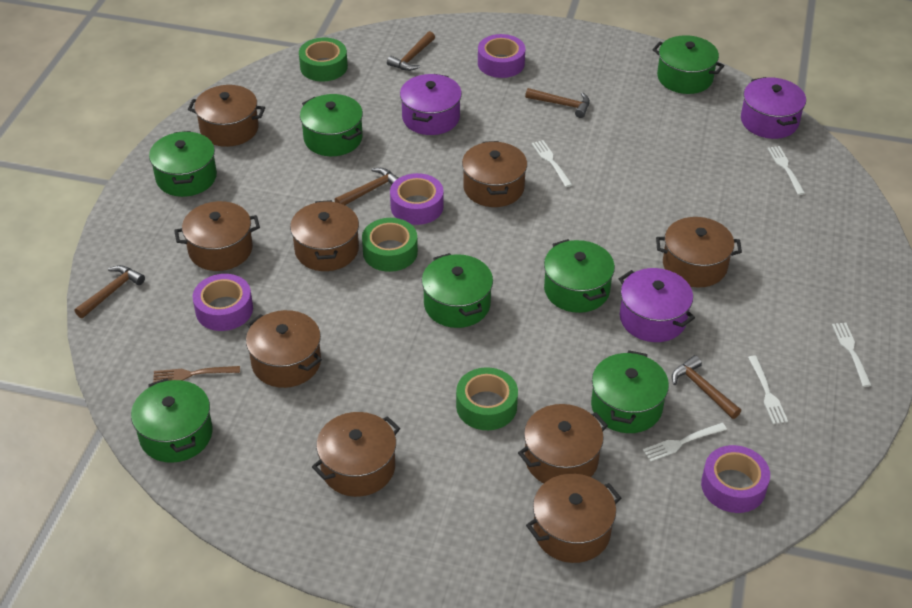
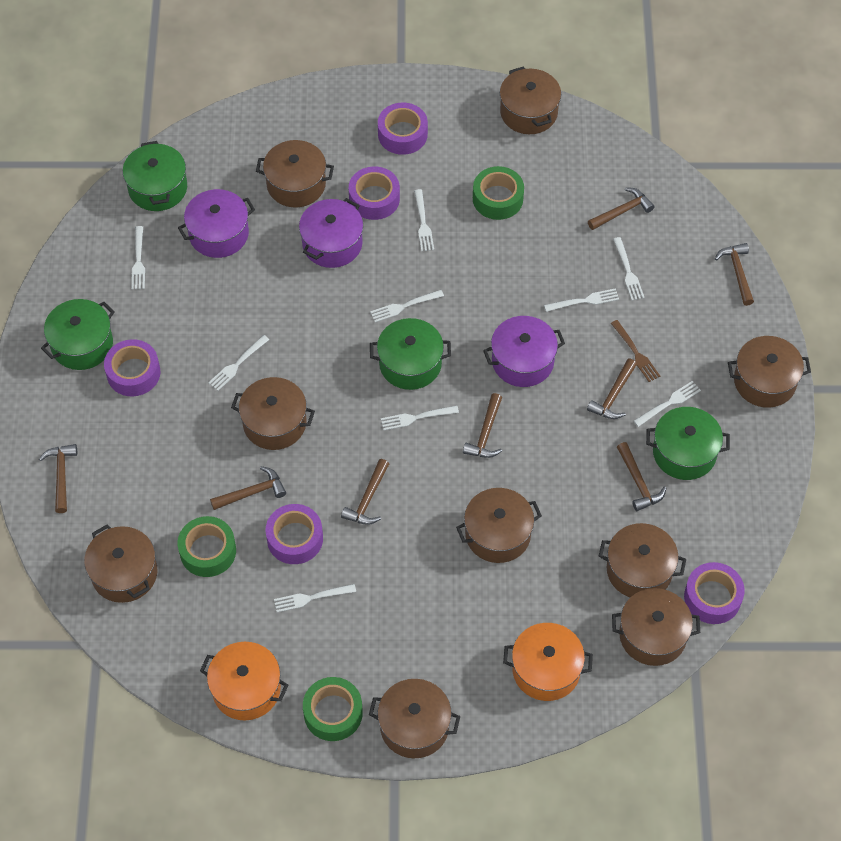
brown hammer: 5 -> 8
green pot: 7 -> 4
orange pot: 0 -> 2
purple tape: 4 -> 5
white fork: 5 -> 9

